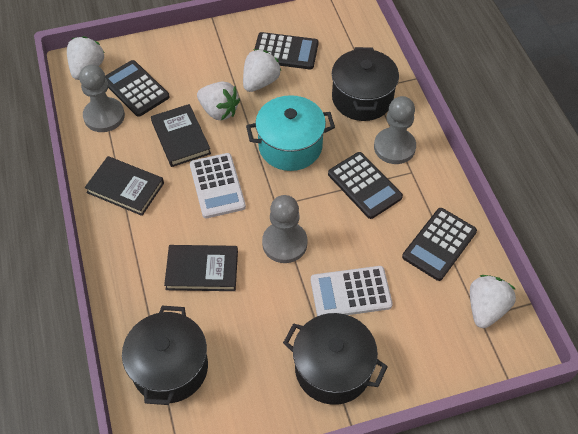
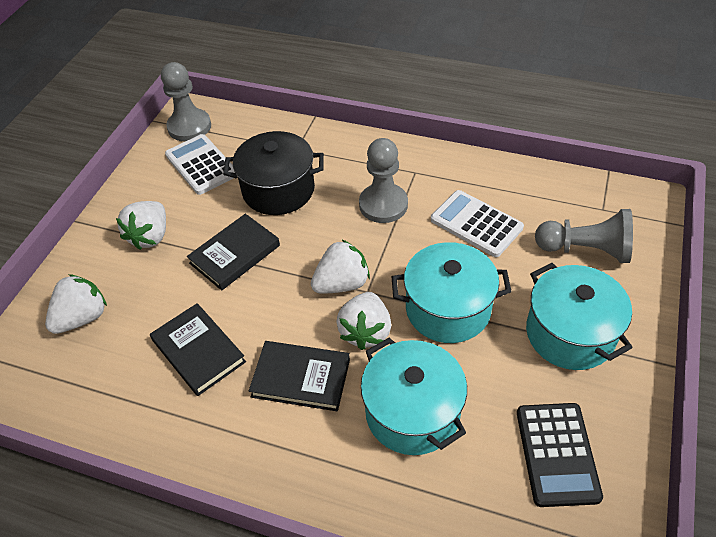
black calculator: 4 -> 1
black pot: 3 -> 1
turquoise pot: 1 -> 3

